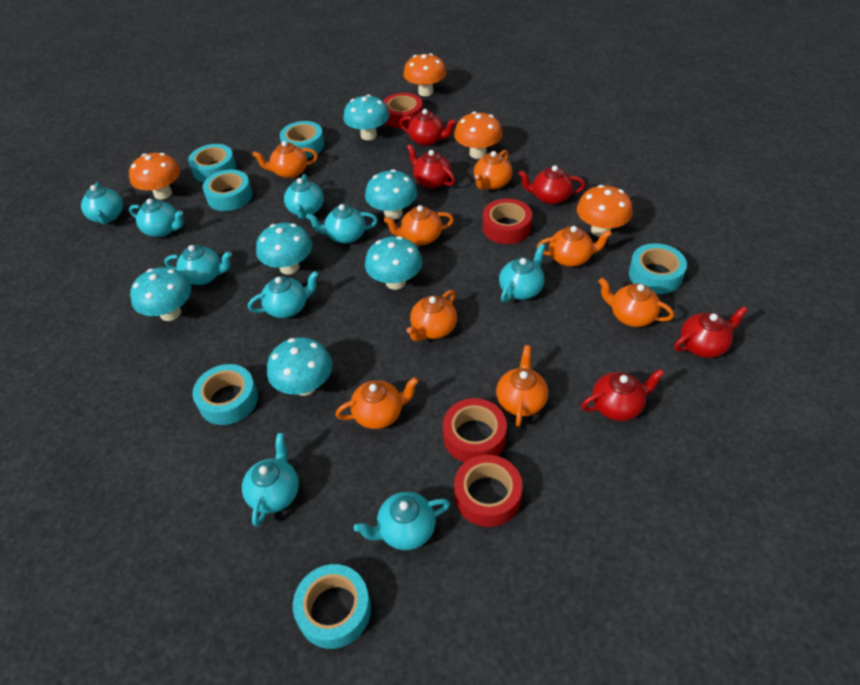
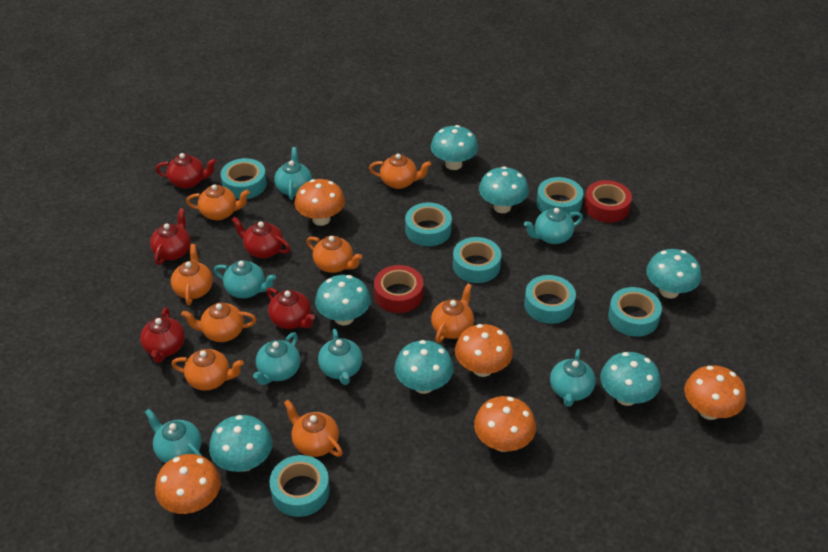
orange mushroom: 4 -> 5
red tape: 4 -> 2
turquoise mushroom: 6 -> 7
turquoise tape: 6 -> 7
turquoise teapot: 9 -> 7

